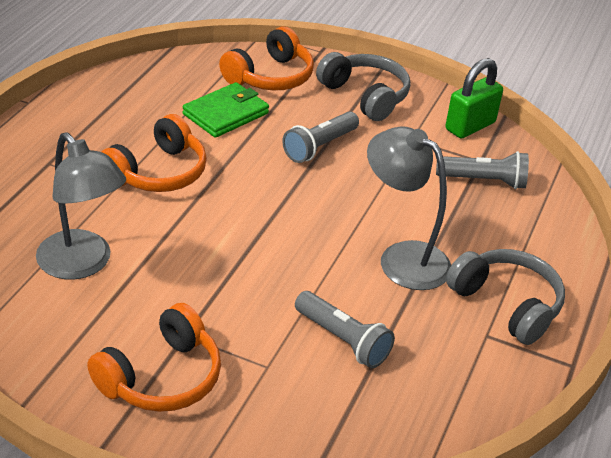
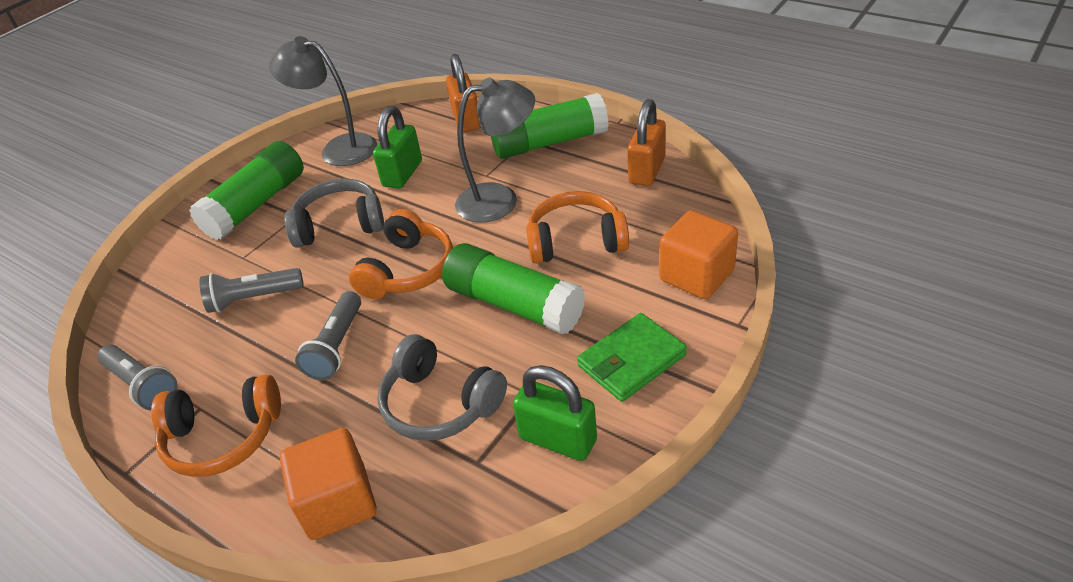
green glue stick: 0 -> 3
green padlock: 1 -> 2
orange cube: 0 -> 2
orange padlock: 0 -> 2

